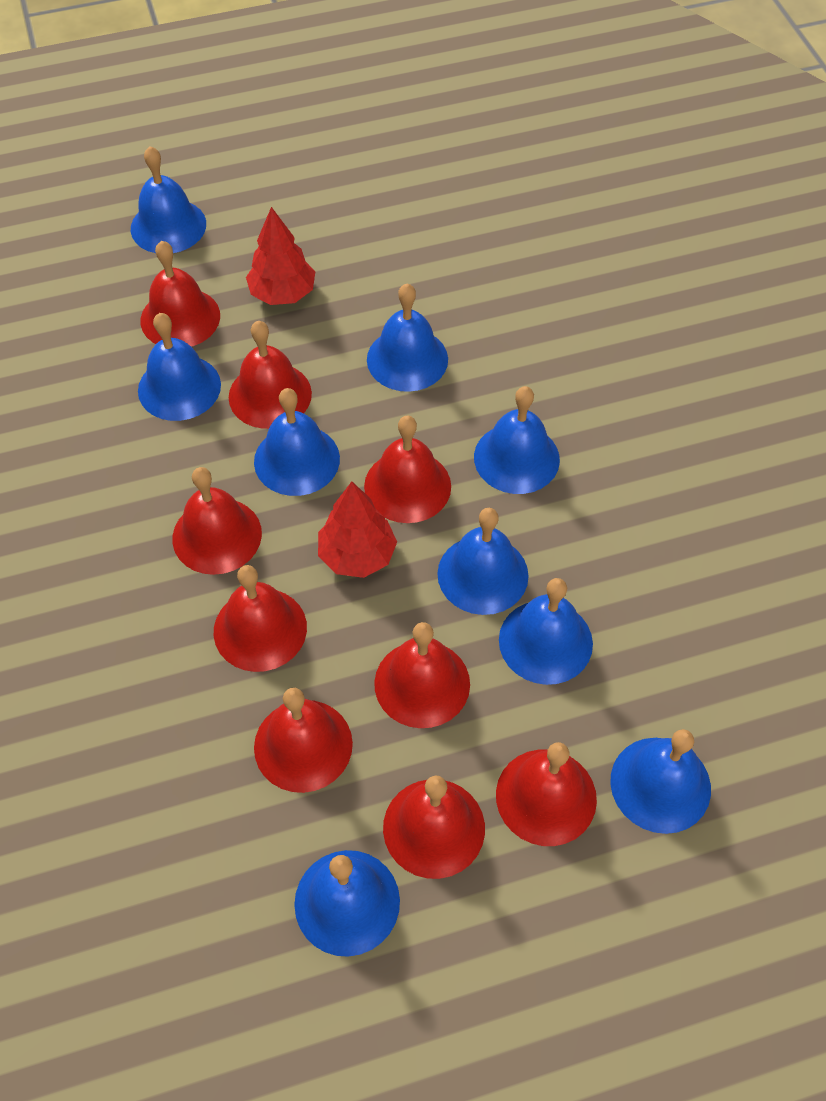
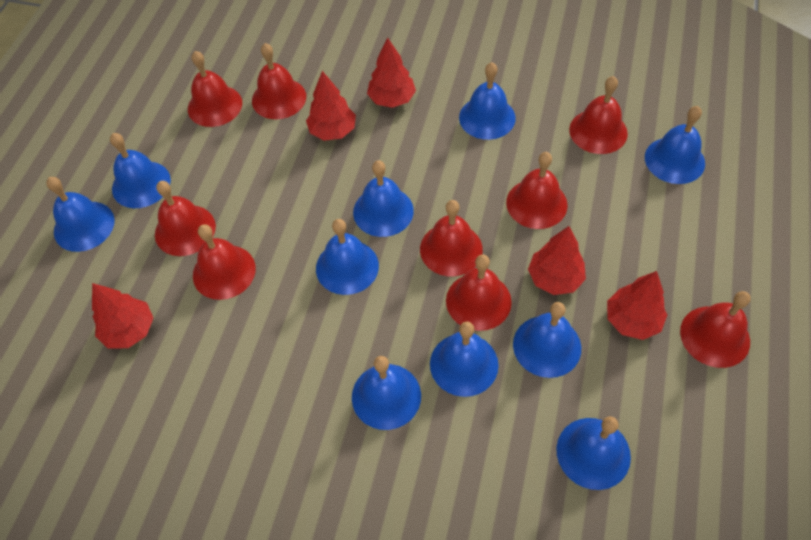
blue bell: 9 -> 10
red tree: 2 -> 5

